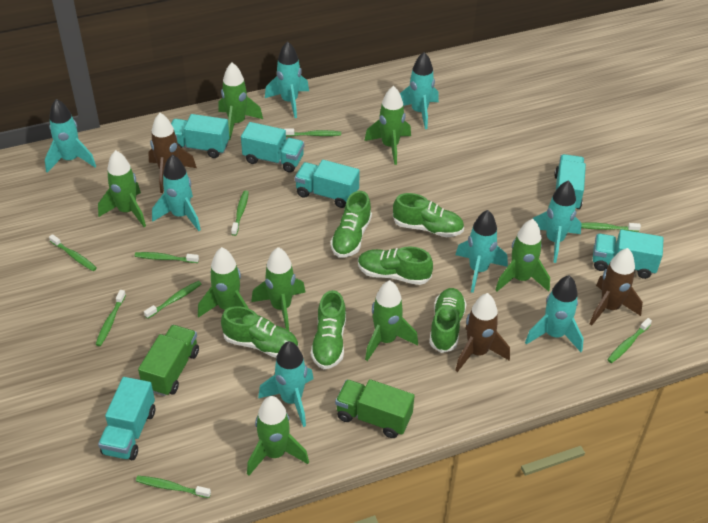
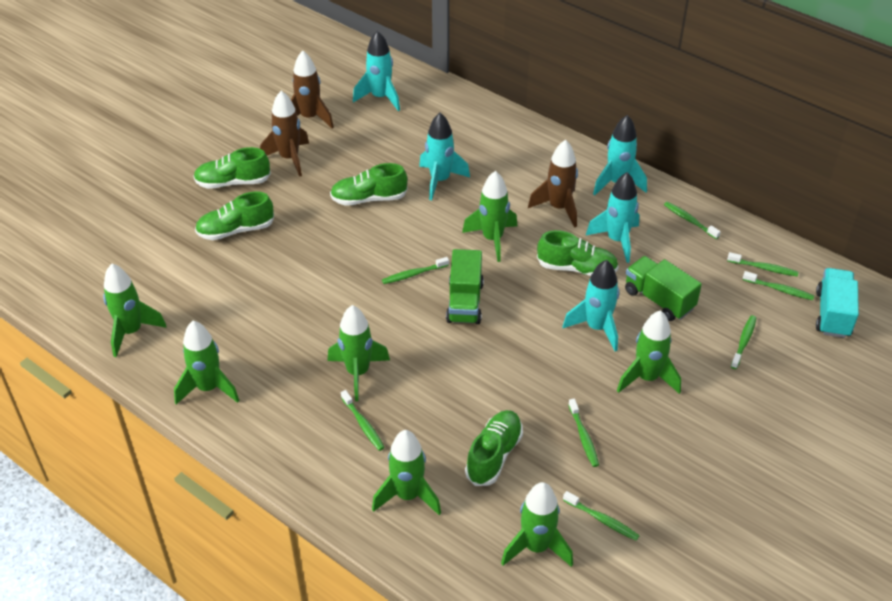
green rocket: 8 -> 7
green shoe: 6 -> 5
green toothbrush: 9 -> 8
turquoise rocket: 8 -> 5
turquoise truck: 6 -> 1

